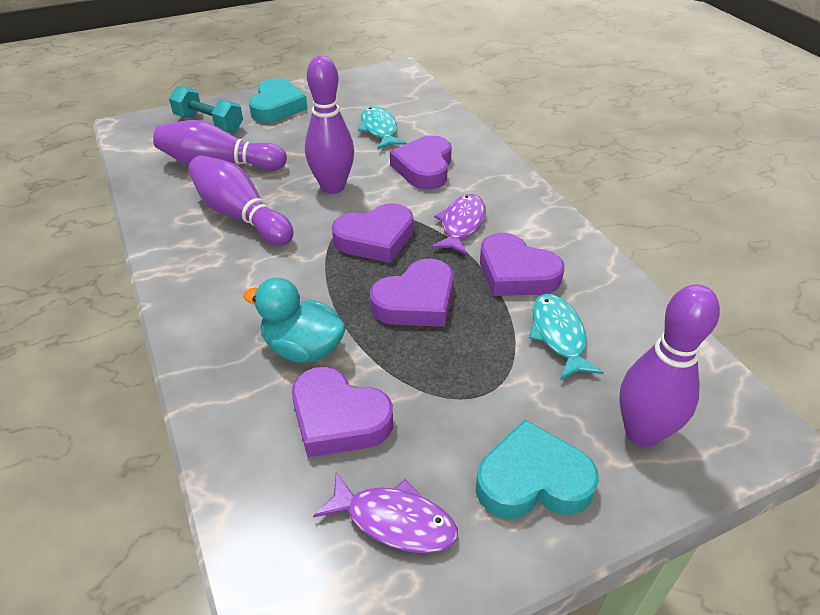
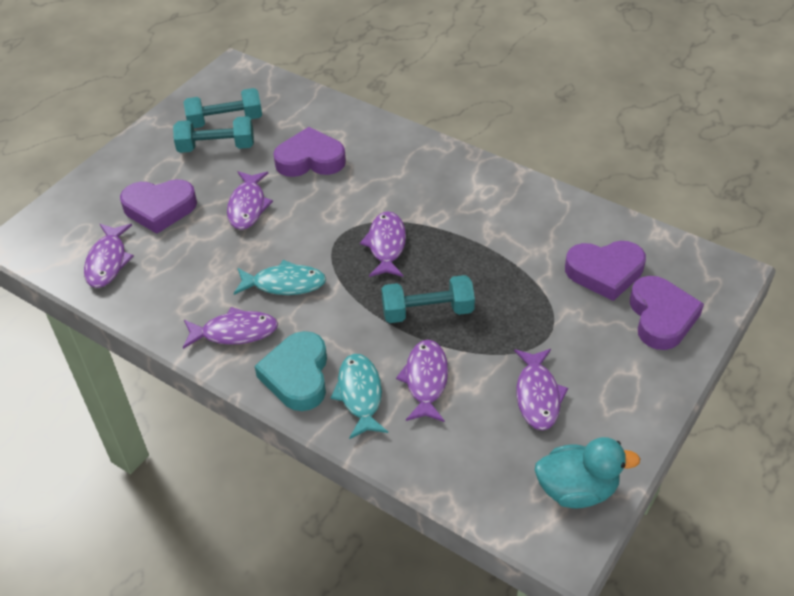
purple bowling pin: 4 -> 0
purple fish: 2 -> 6
purple heart: 5 -> 4
turquoise dumbbell: 1 -> 3
turquoise heart: 2 -> 1

